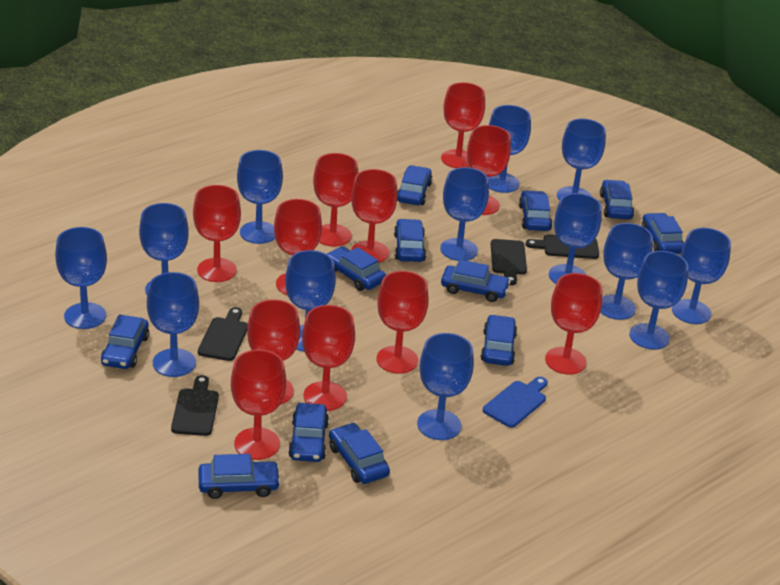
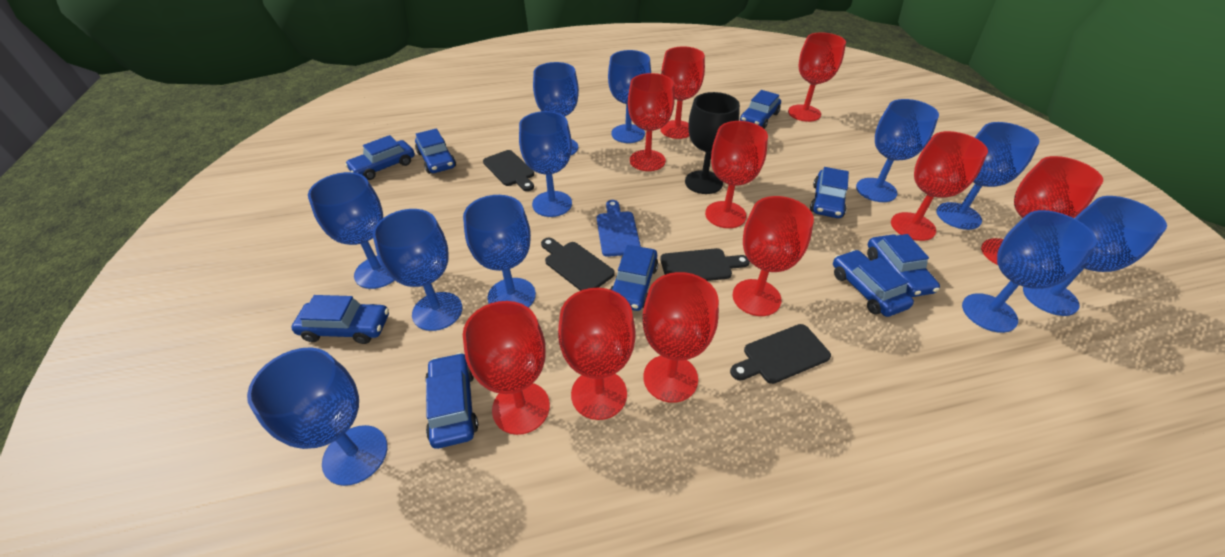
black goblet: 0 -> 1
blue car: 12 -> 9
blue goblet: 13 -> 11
red goblet: 11 -> 10

